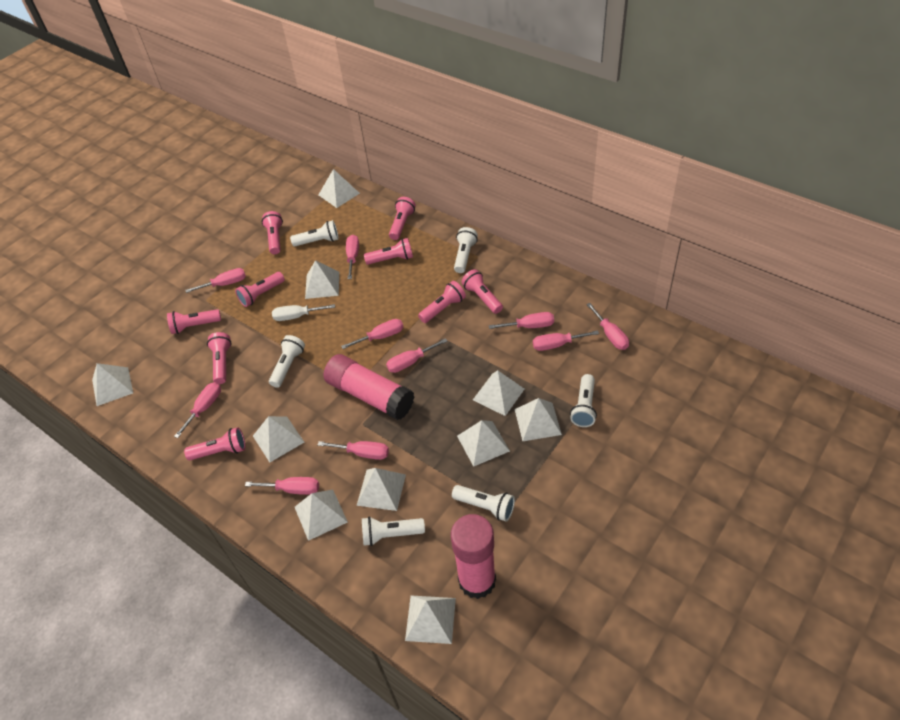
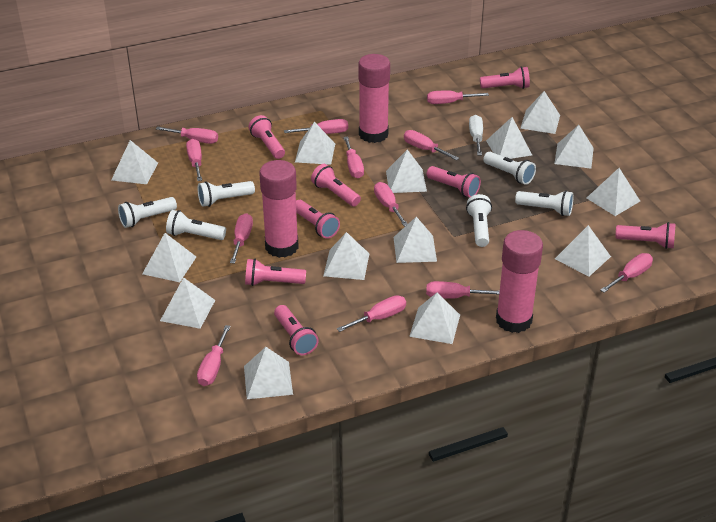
pink flashlight: 9 -> 8
pink glue stick: 2 -> 3
pink screwdriver: 10 -> 12
white pyramid: 10 -> 14

